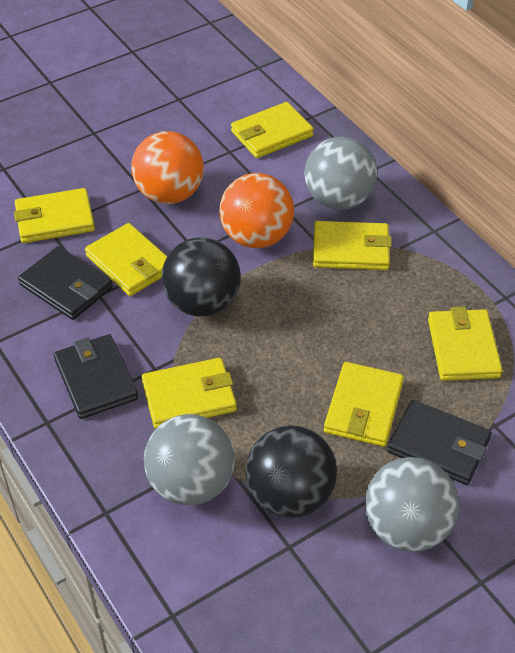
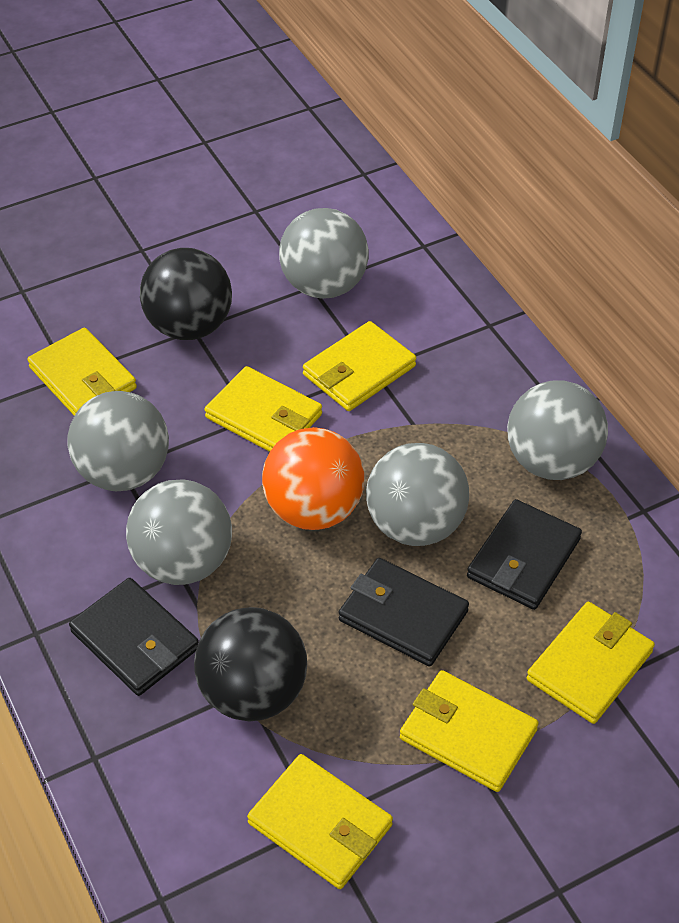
grey ball: 3 -> 5
orange ball: 2 -> 1
yellow wallet: 7 -> 6

